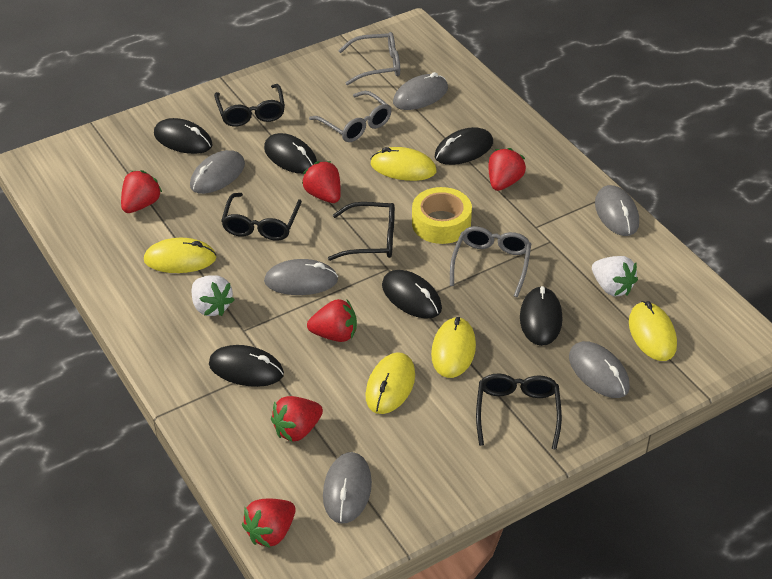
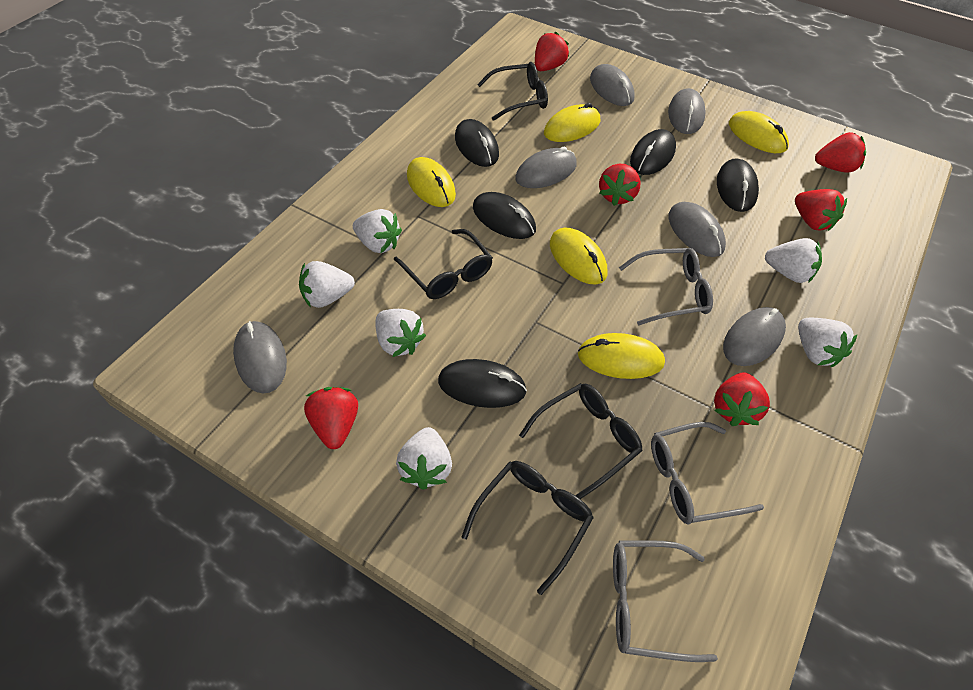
black mouse: 6 -> 5
white strawberry: 2 -> 6
yellow tape: 1 -> 0

